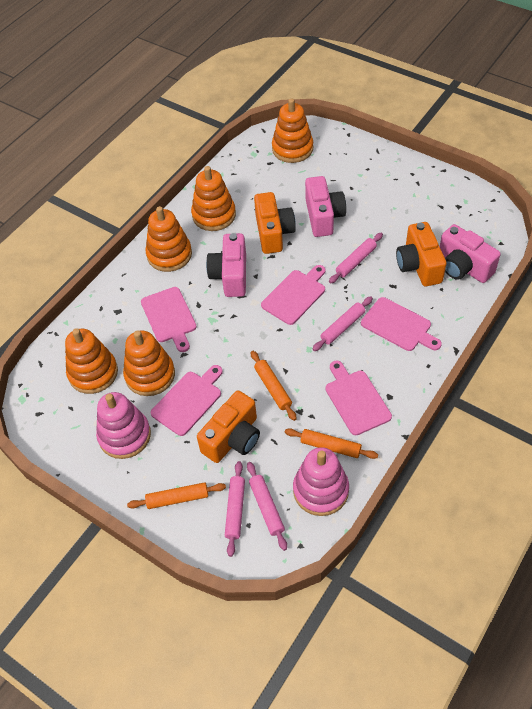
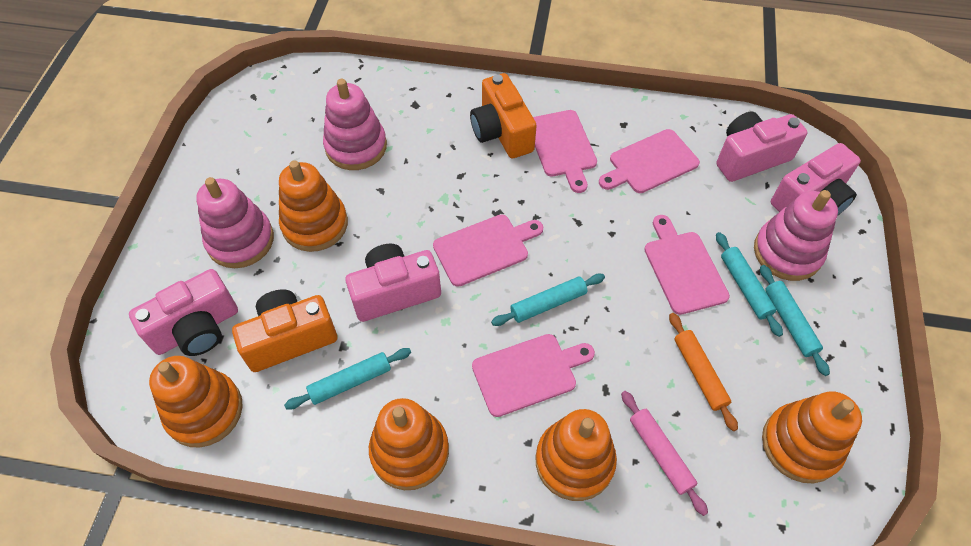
orange camera: 3 -> 2
orange rolling pin: 3 -> 1
pink camera: 3 -> 4
pink rolling pin: 4 -> 1
pink stacking toy: 2 -> 3
turquoise rolling pin: 0 -> 4

